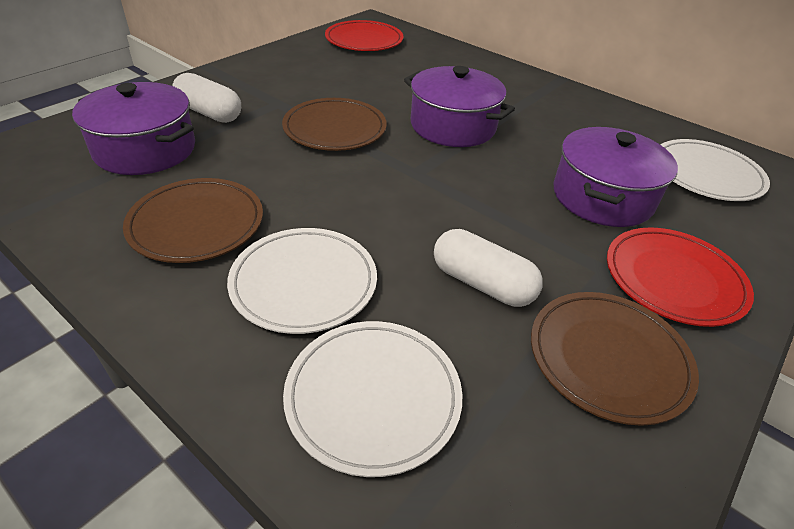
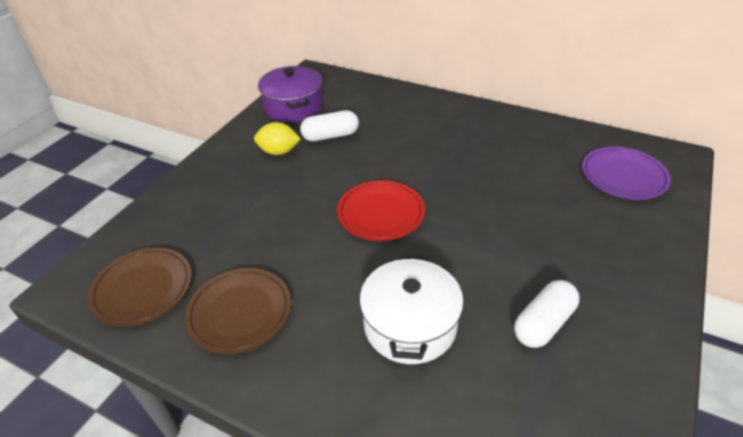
brown plate: 3 -> 2
purple plate: 0 -> 1
purple pot: 3 -> 1
red plate: 2 -> 1
white plate: 3 -> 0
white pot: 0 -> 1
yellow lemon: 0 -> 1

